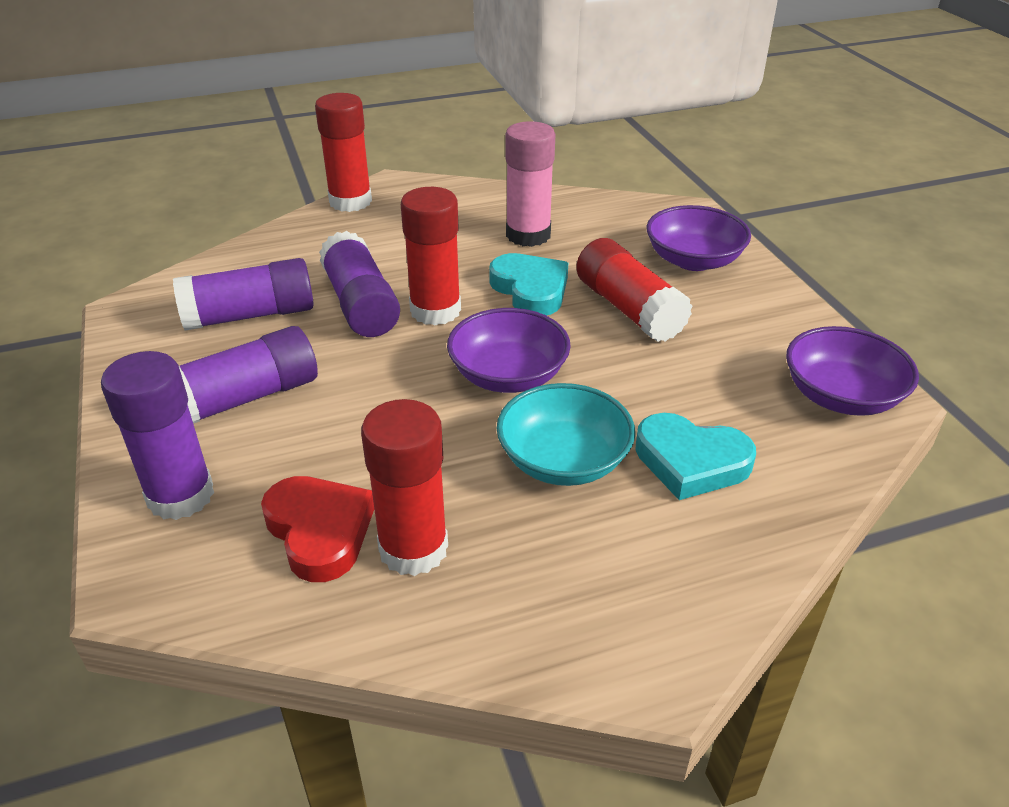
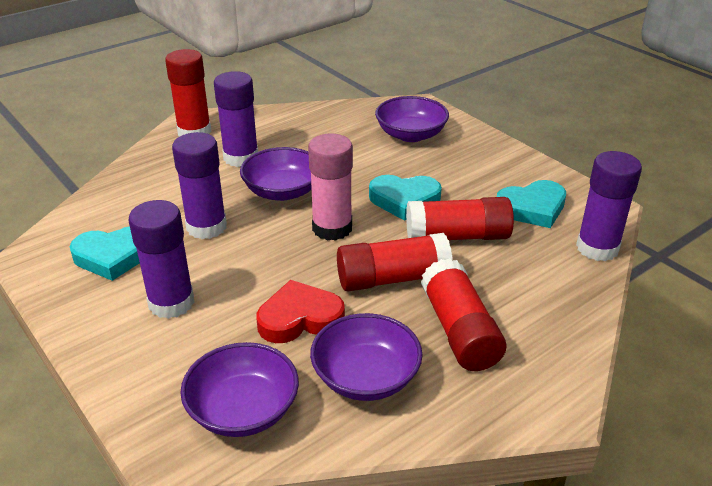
purple bowl: 3 -> 4
turquoise bowl: 1 -> 0
turquoise heart: 2 -> 3

